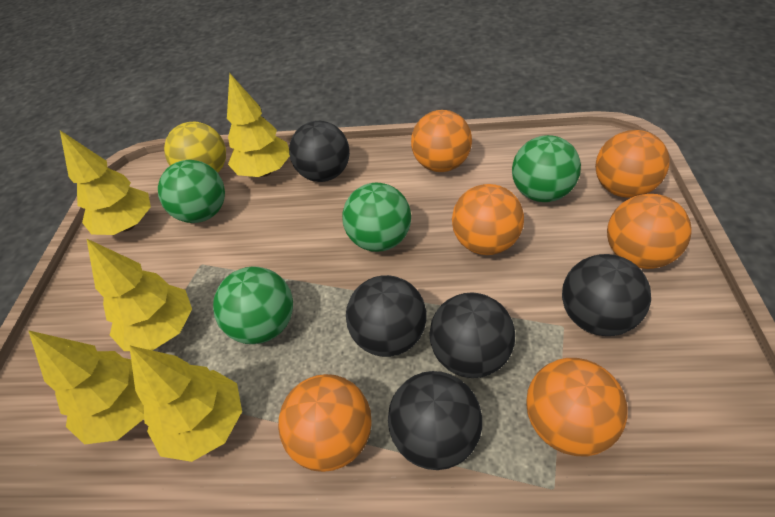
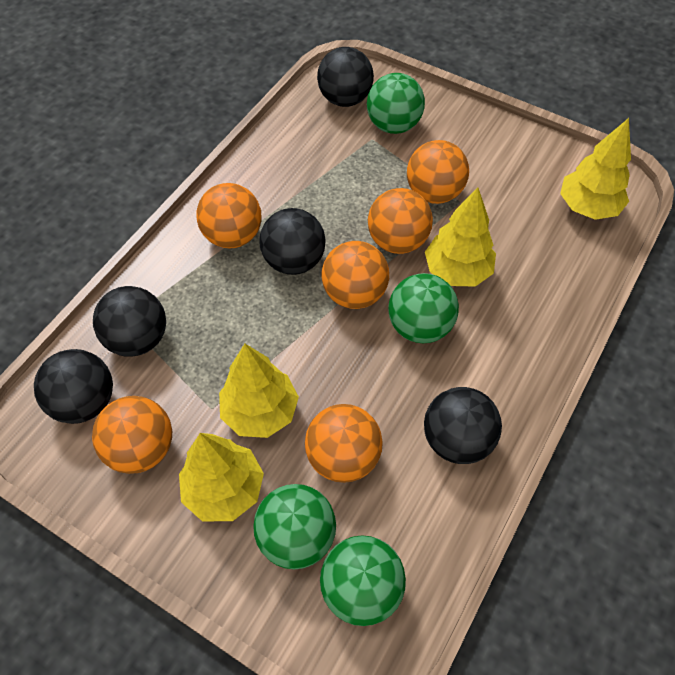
yellow ball: 1 -> 0
yellow tree: 5 -> 4

